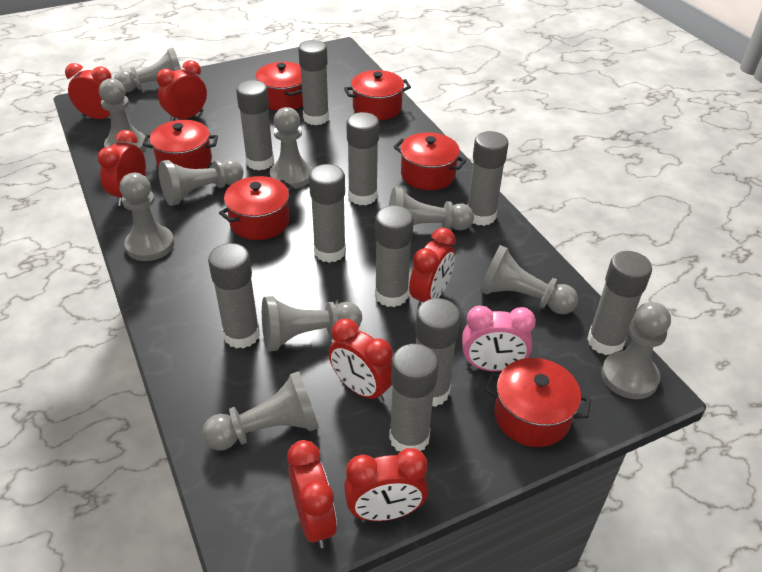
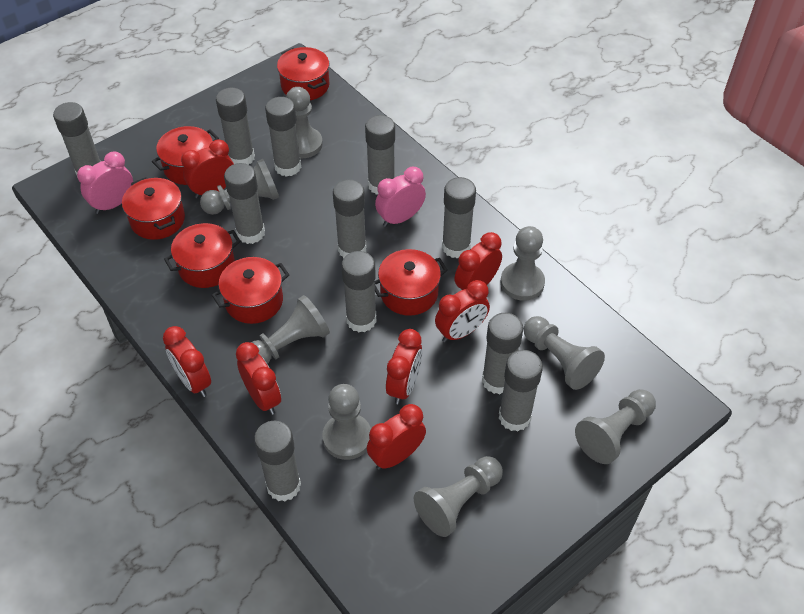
grey glue stick: 10 -> 11
grey pawn: 10 -> 8
pink clock: 1 -> 2

